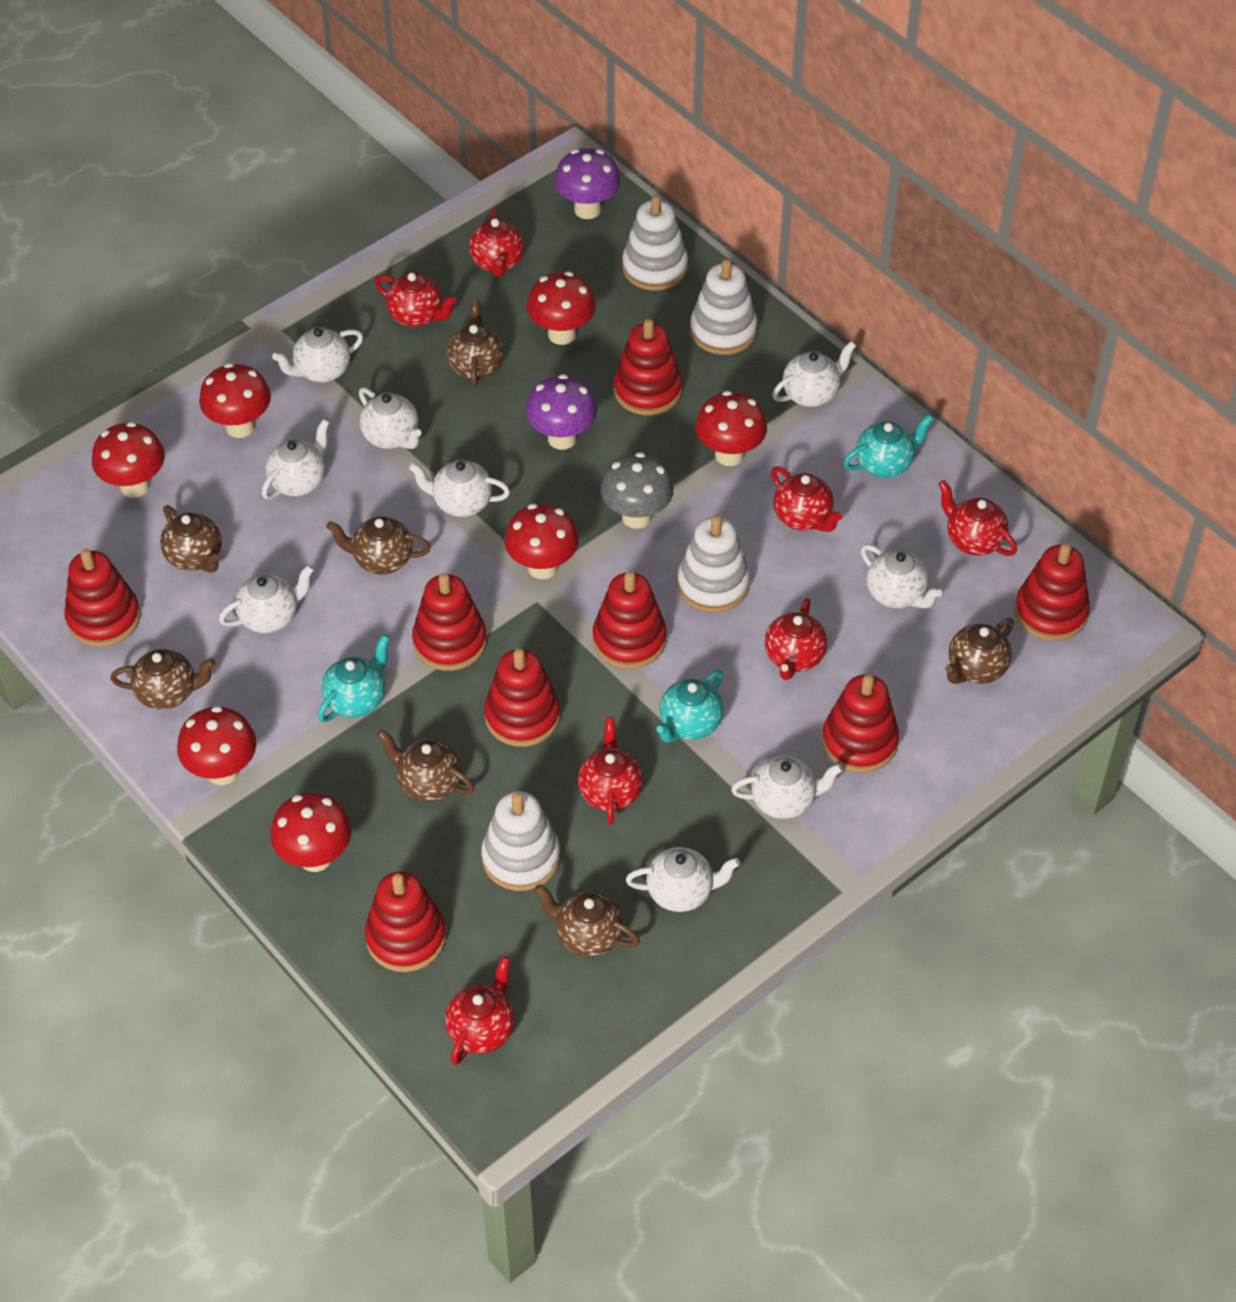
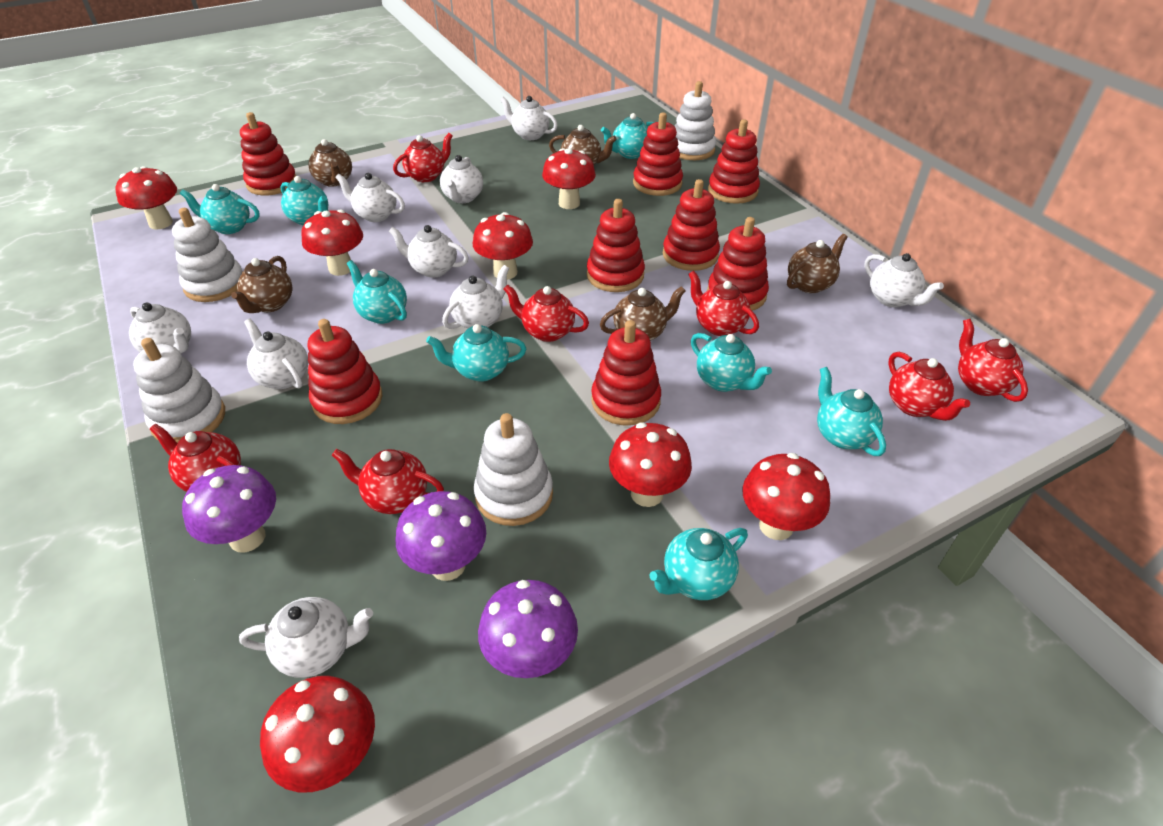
brown teapot: 7 -> 5
grey mushroom: 1 -> 0
purple mushroom: 2 -> 3
turquoise teapot: 3 -> 8

